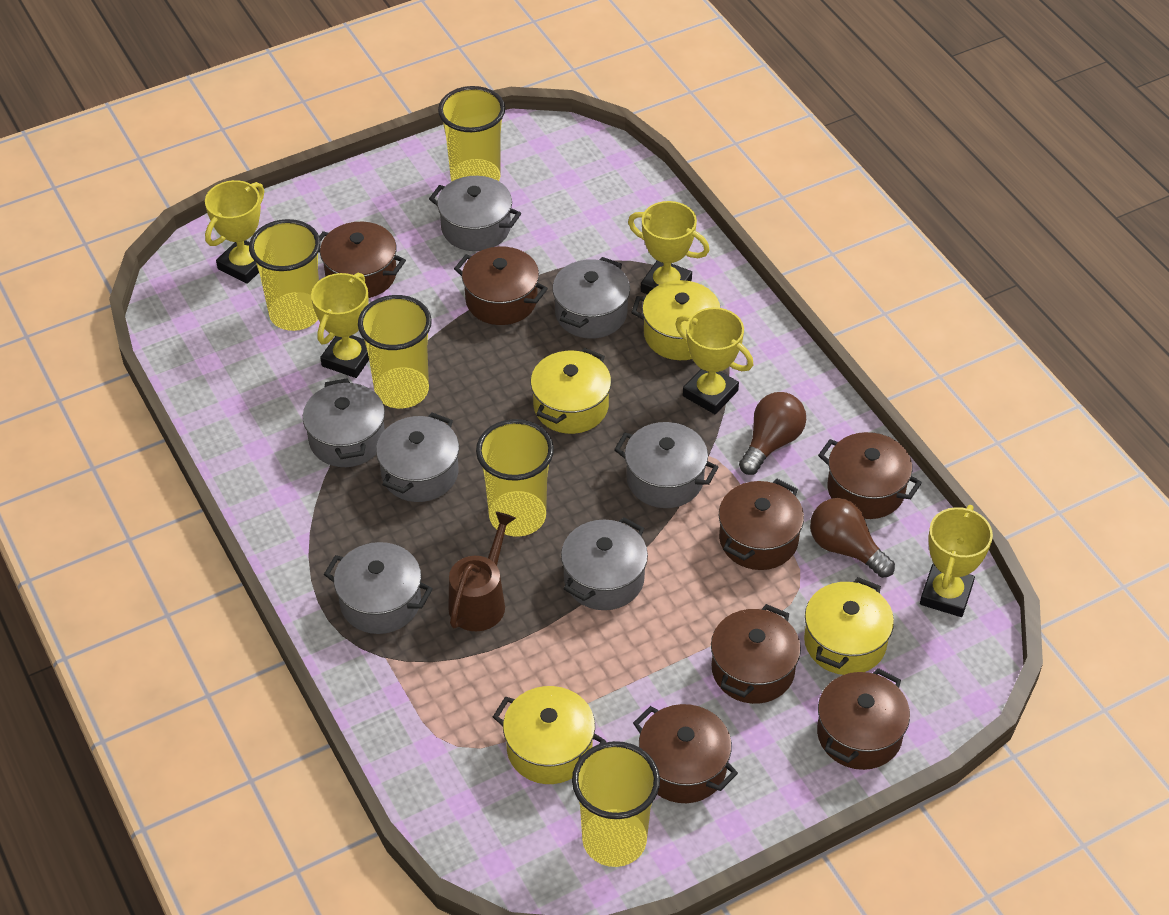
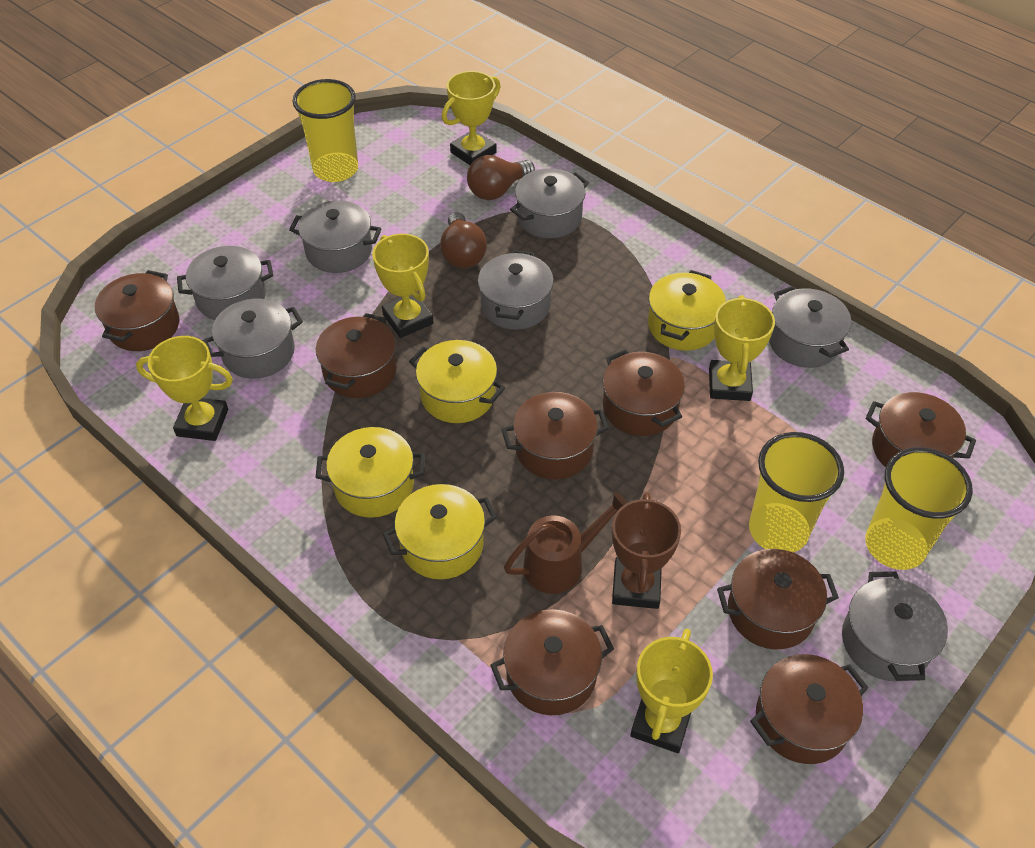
brown pot: 7 -> 8
brown trophy: 0 -> 1
yellow cup: 5 -> 3

